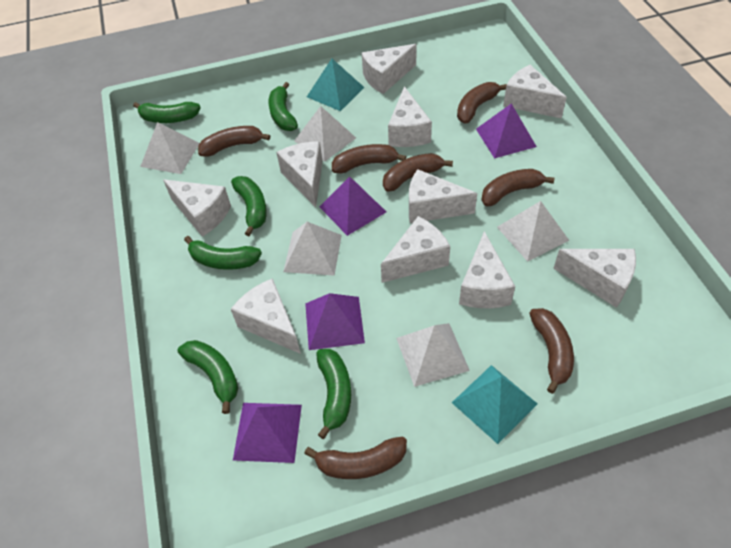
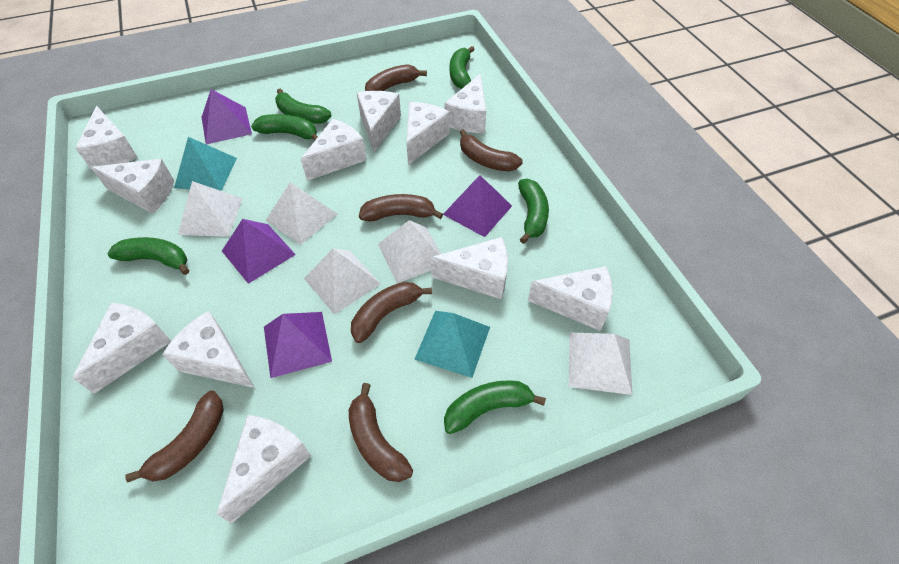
brown banana: 7 -> 6
white cheese: 10 -> 11

